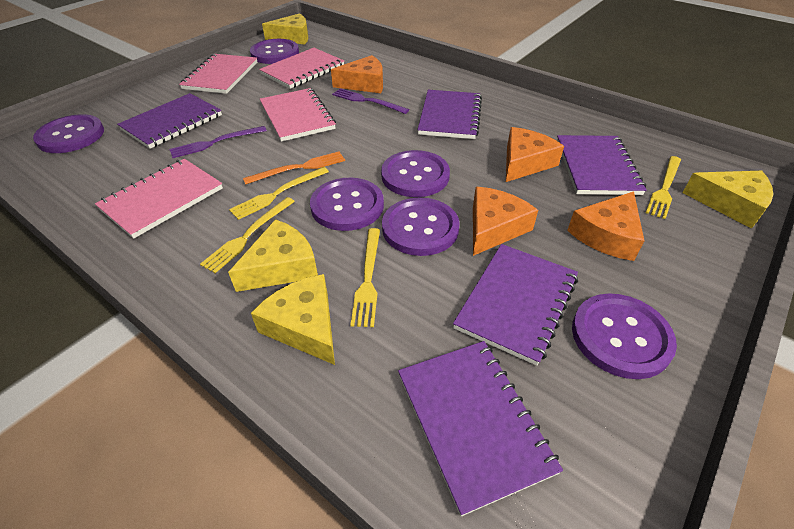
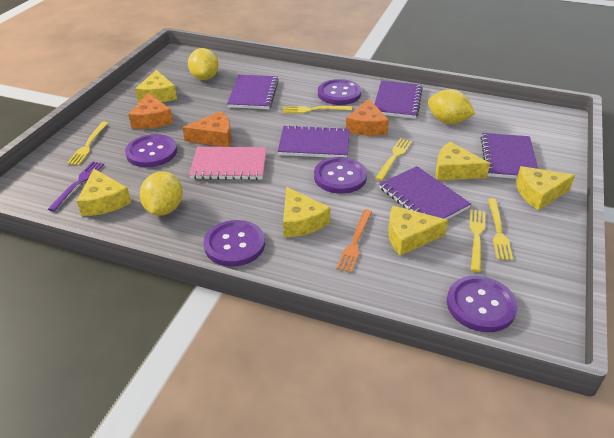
orange cheese: 4 -> 3
pink notebook: 4 -> 1
purple button: 6 -> 5
purple fork: 2 -> 1
yellow cheese: 4 -> 6
yellow fork: 4 -> 5
yellow lemon: 0 -> 3

